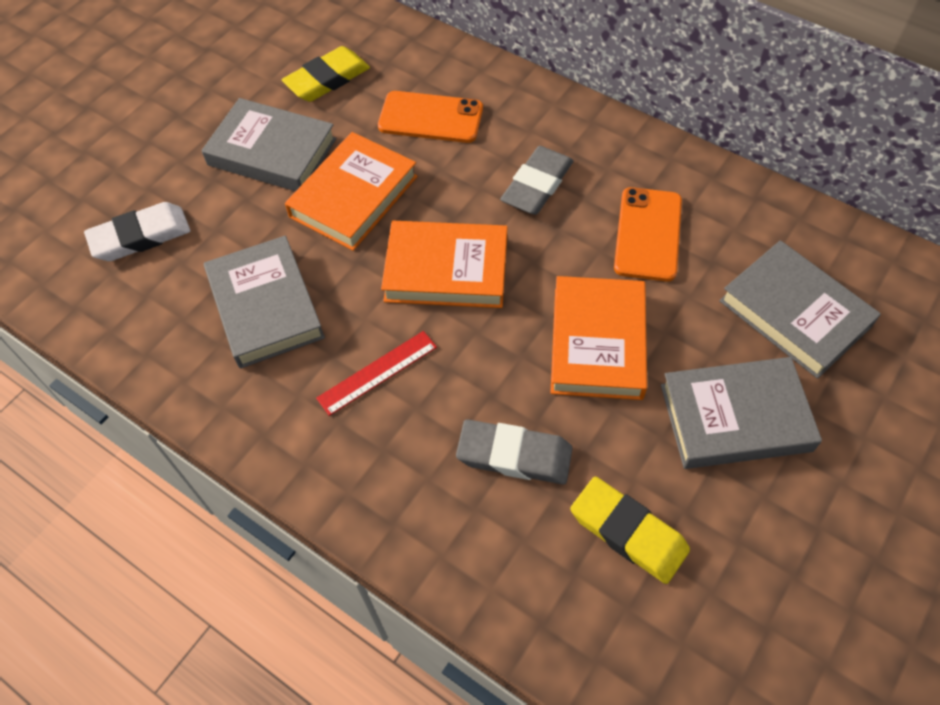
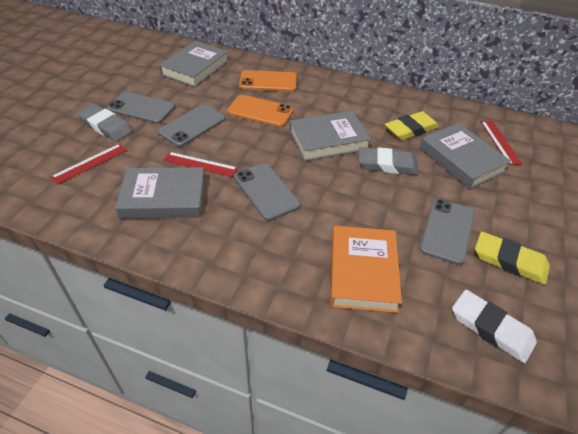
grey phone: 0 -> 4
orange book: 3 -> 1
red ruler: 1 -> 3

